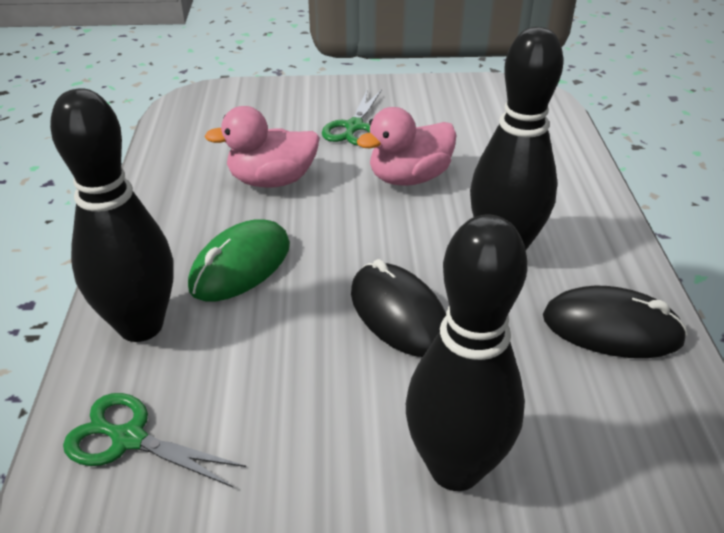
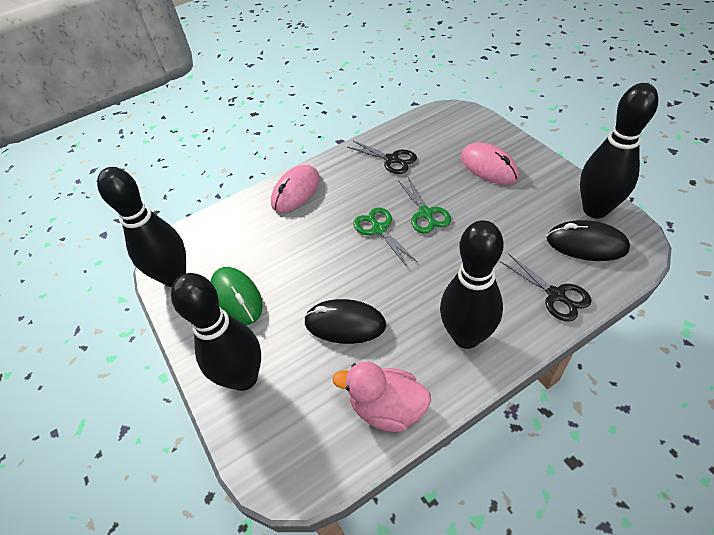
black bowling pin: 3 -> 4
black scissors: 0 -> 2
pink duck: 2 -> 1
pink mouse: 0 -> 2

